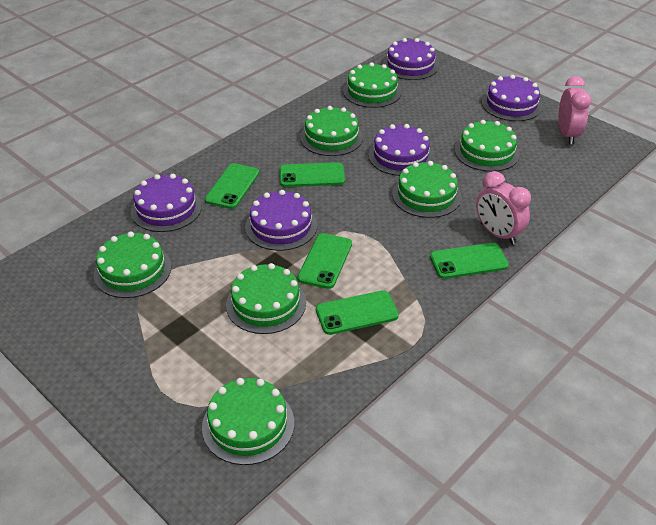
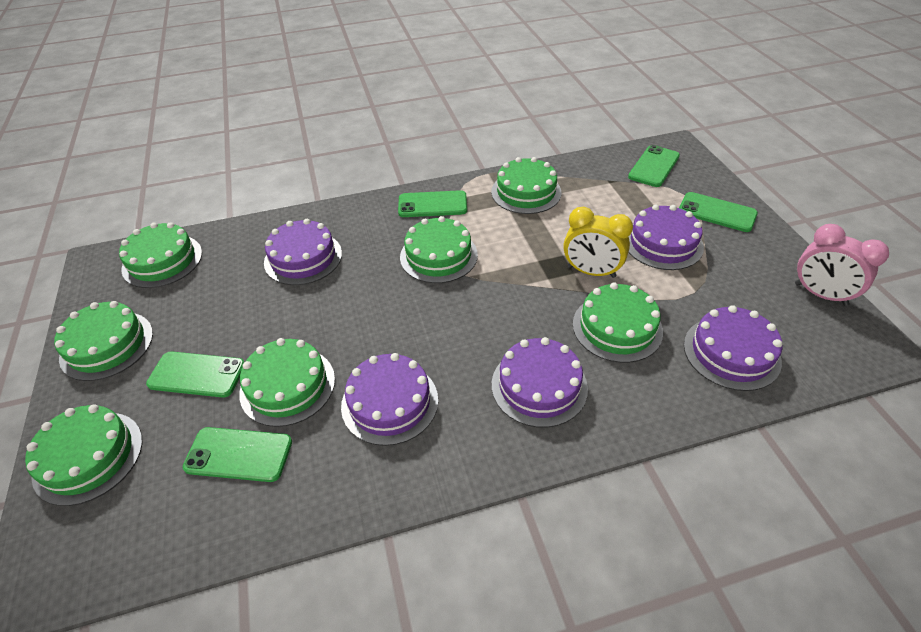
pink clock: 2 -> 1
yellow clock: 0 -> 1

